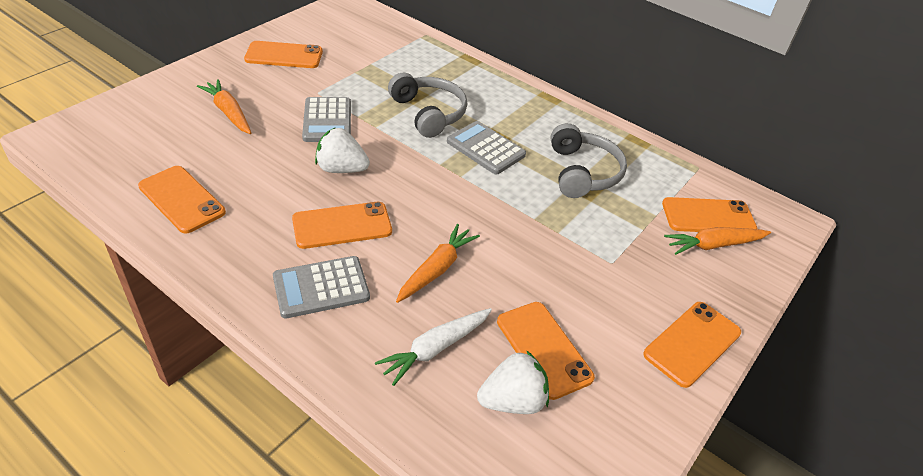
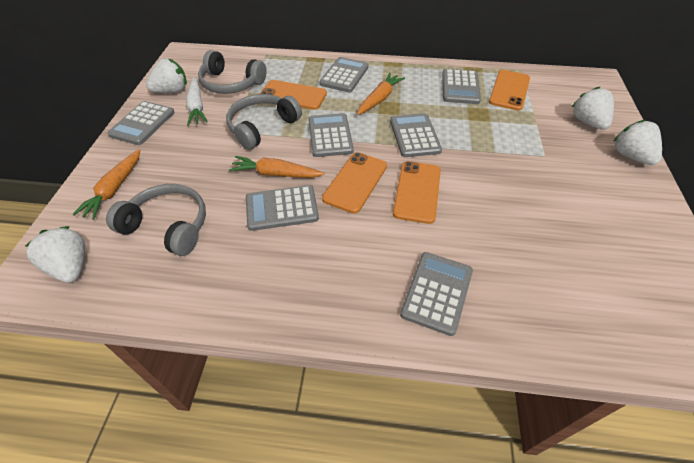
grey calculator: 3 -> 7
grey headphones: 2 -> 3
orange phone: 6 -> 4
white strawberry: 2 -> 4

